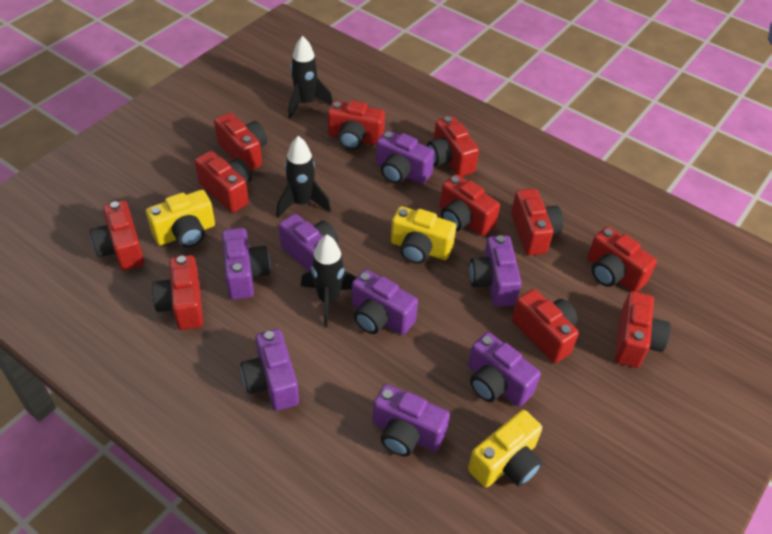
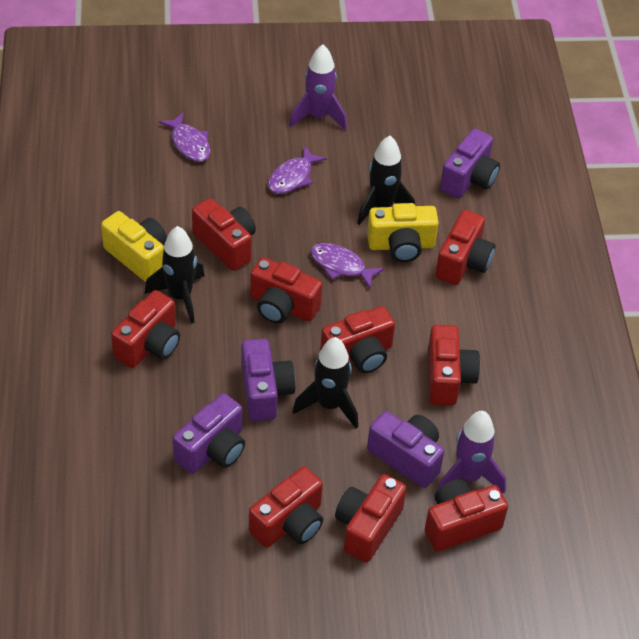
purple camera: 8 -> 4
purple fish: 0 -> 3
purple rocket: 0 -> 2
red camera: 11 -> 9
yellow camera: 3 -> 2

